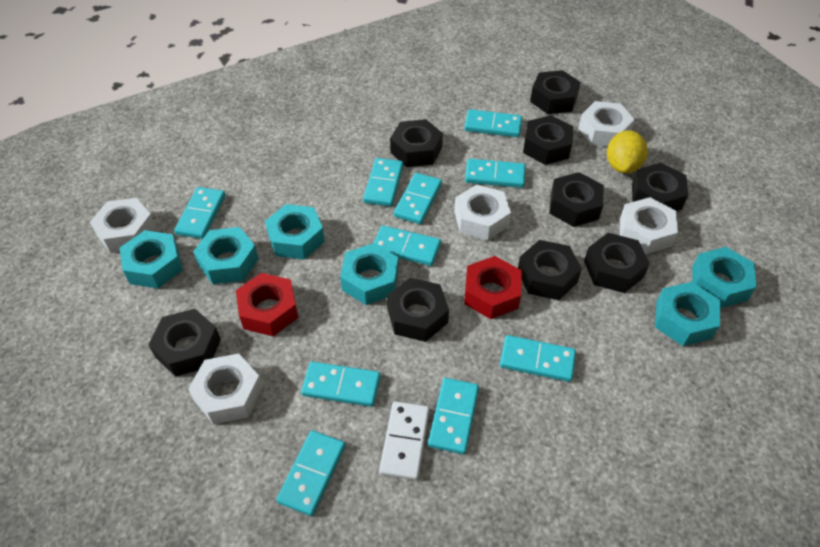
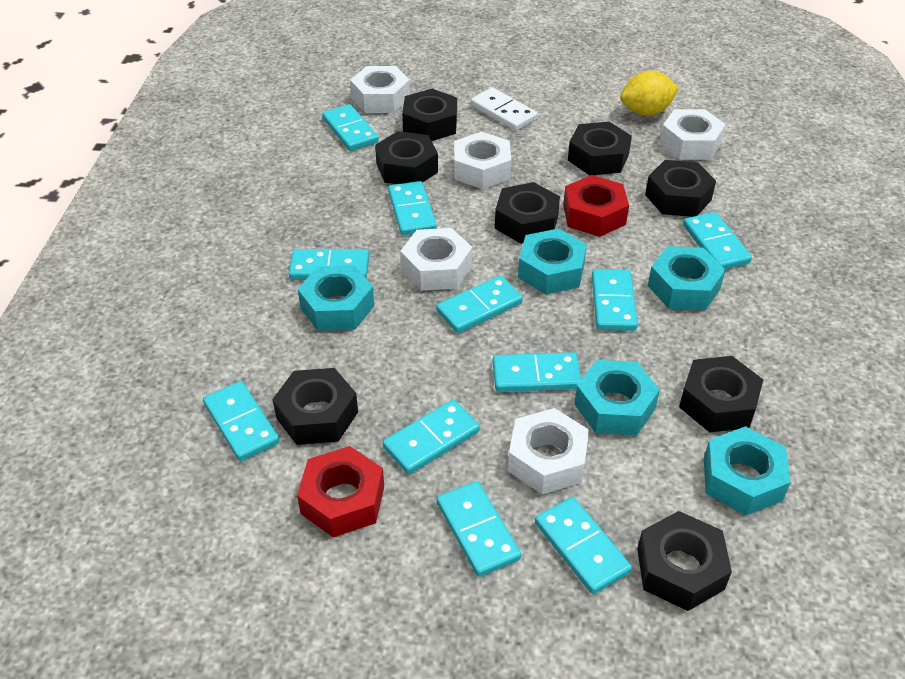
black nut: 9 -> 8
turquoise domino: 10 -> 11
turquoise nut: 6 -> 5

